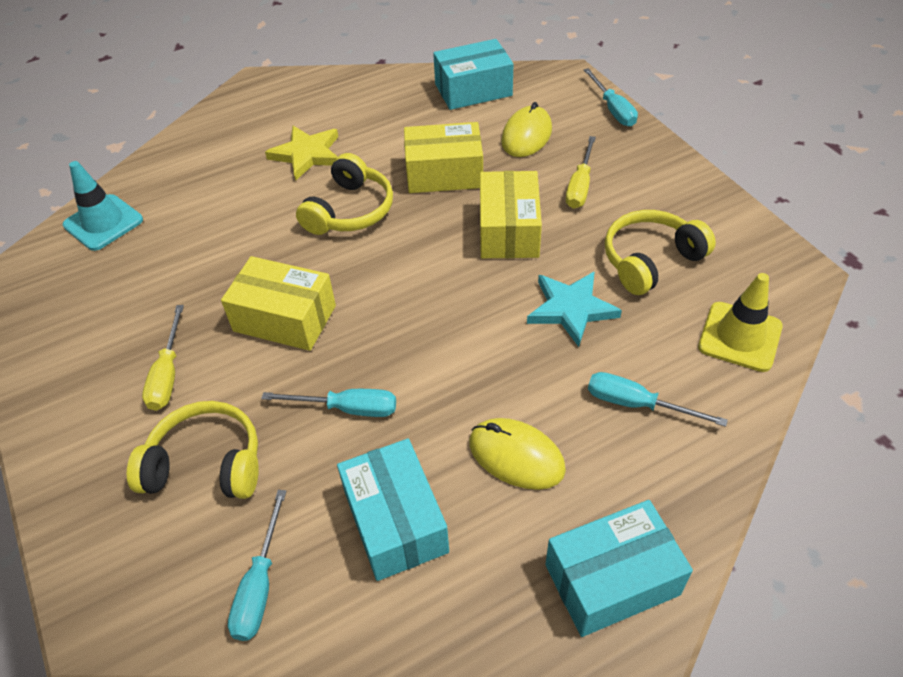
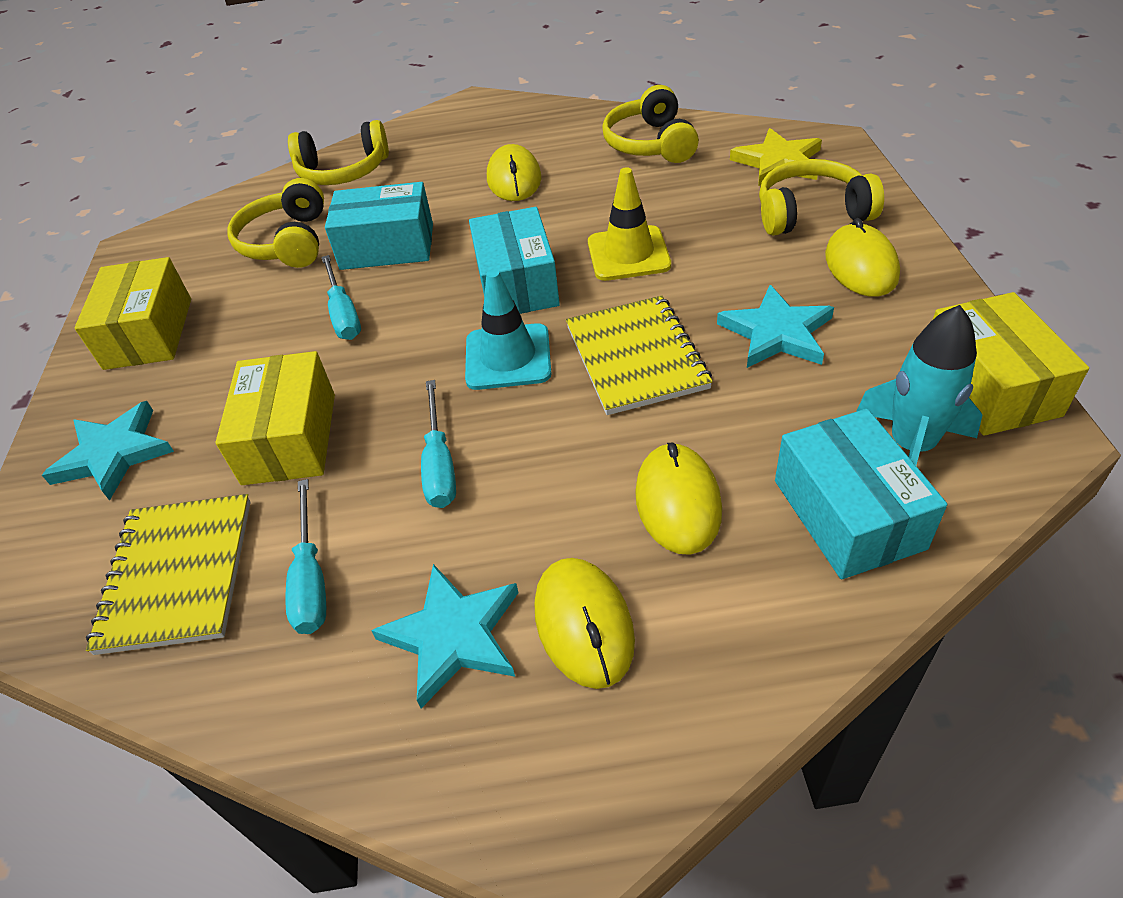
turquoise rocket: 0 -> 1
turquoise screwdriver: 4 -> 3
turquoise star: 1 -> 3
yellow headphones: 3 -> 4
yellow mouse: 2 -> 4
yellow notebook: 0 -> 2
yellow screwdriver: 2 -> 0

